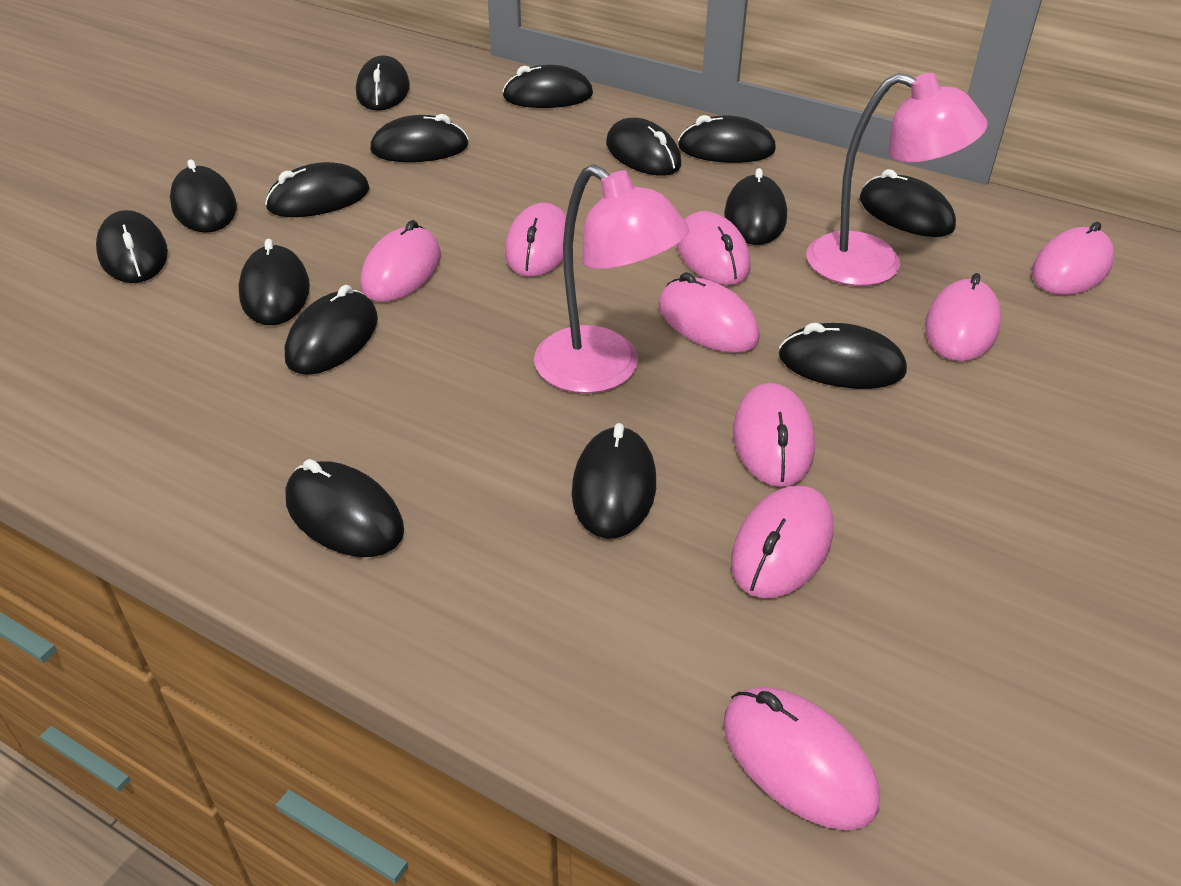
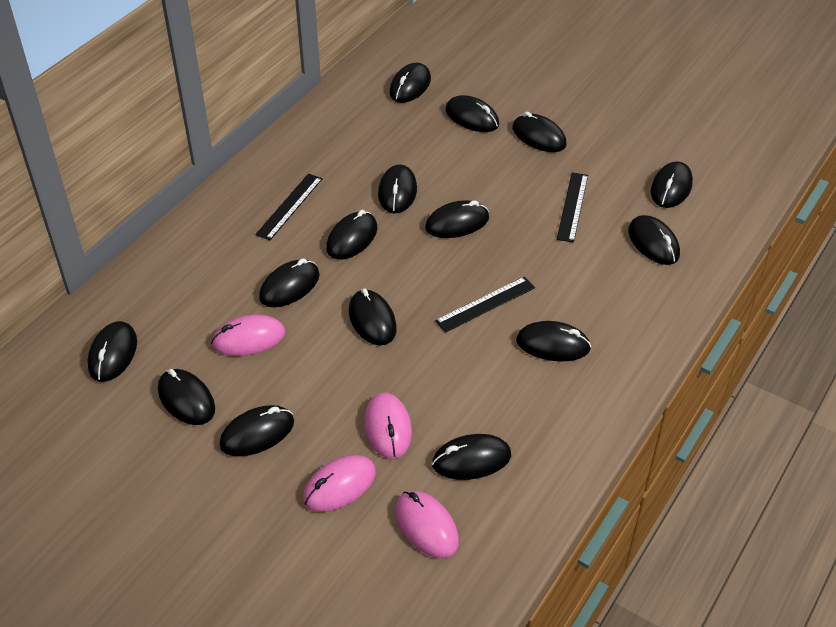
black ruler: 0 -> 3
pink lamp: 2 -> 0
pink mouse: 9 -> 4

